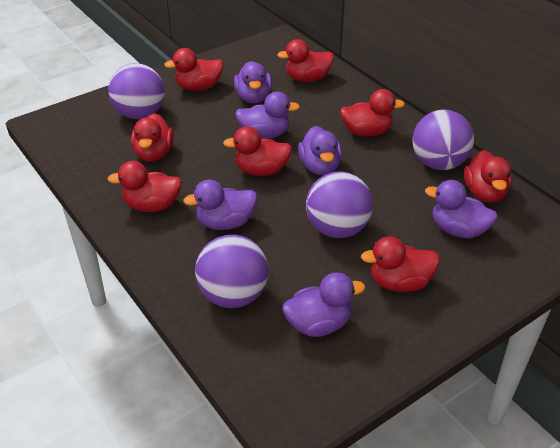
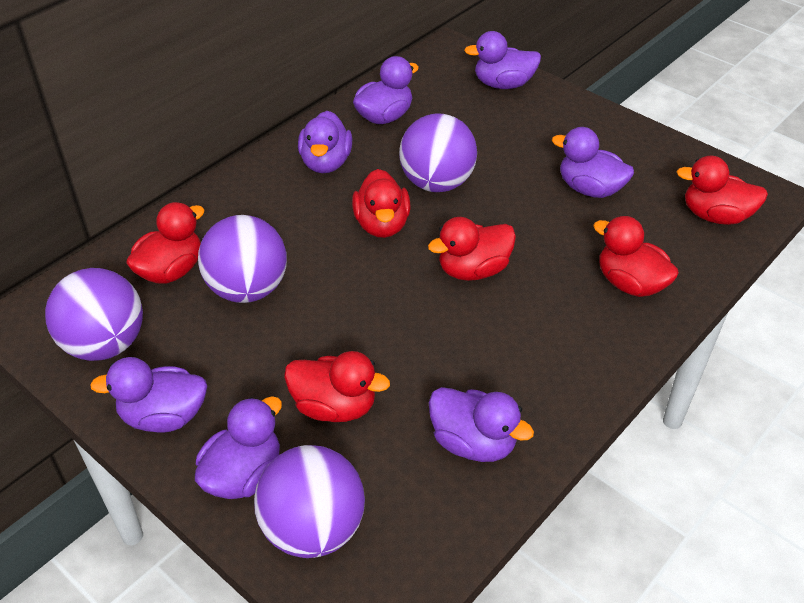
purple duck: 6 -> 7
red duck: 8 -> 6

